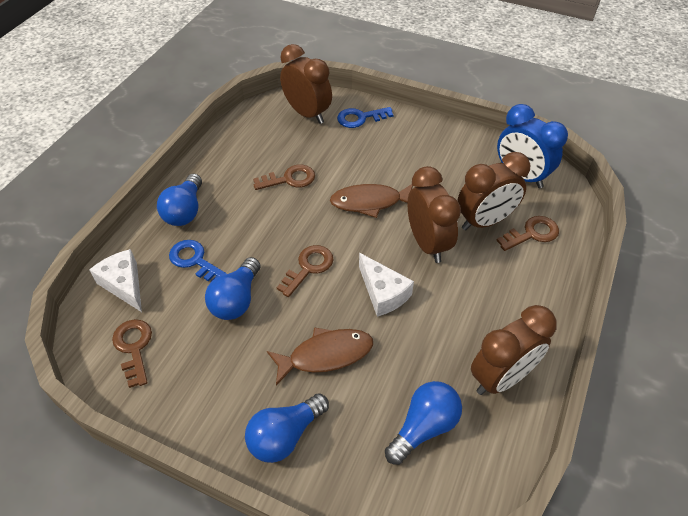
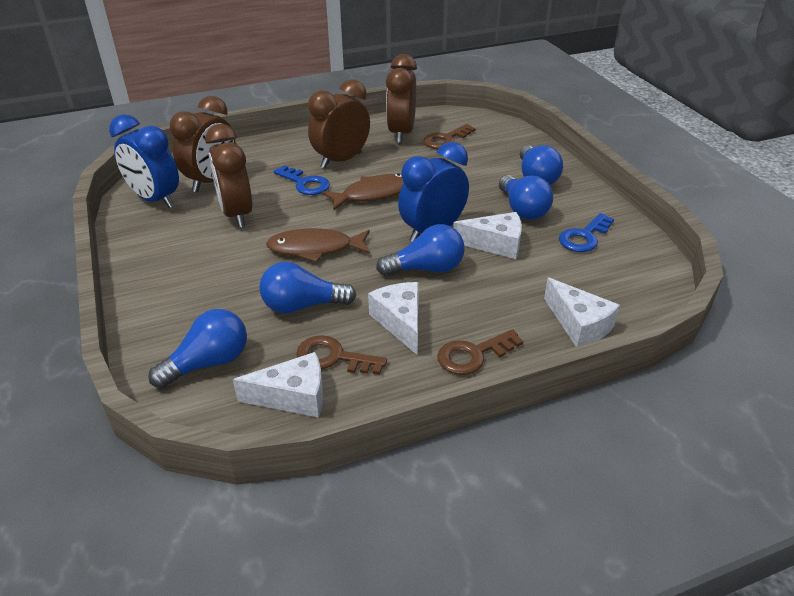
blue clock: 1 -> 2
blue light bulb: 4 -> 5
brown key: 4 -> 3
white cheese: 2 -> 4

